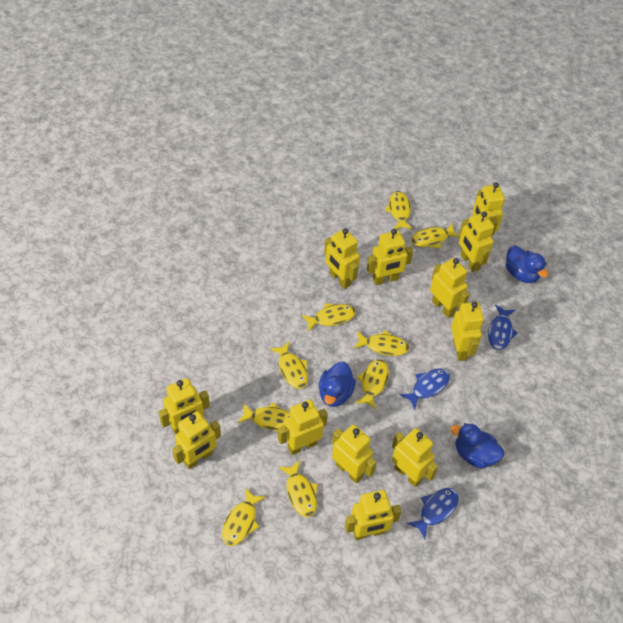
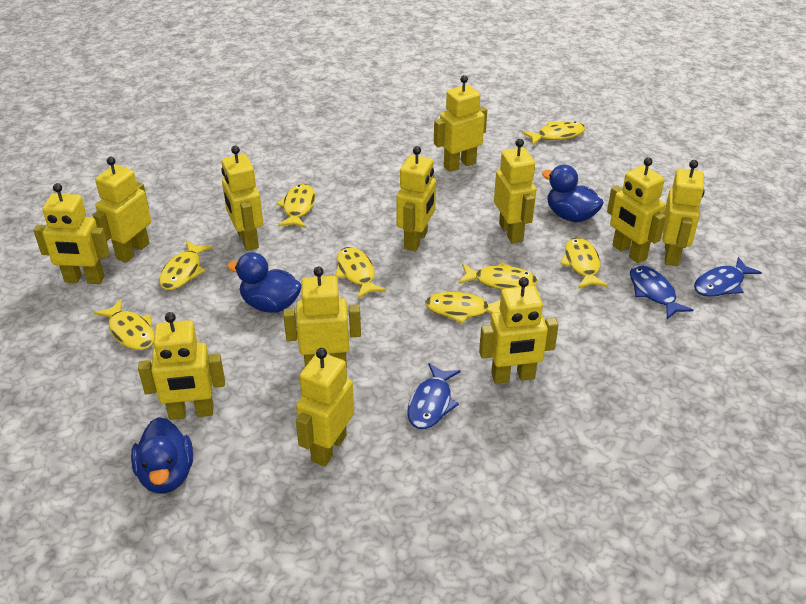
yellow fish: 9 -> 8

